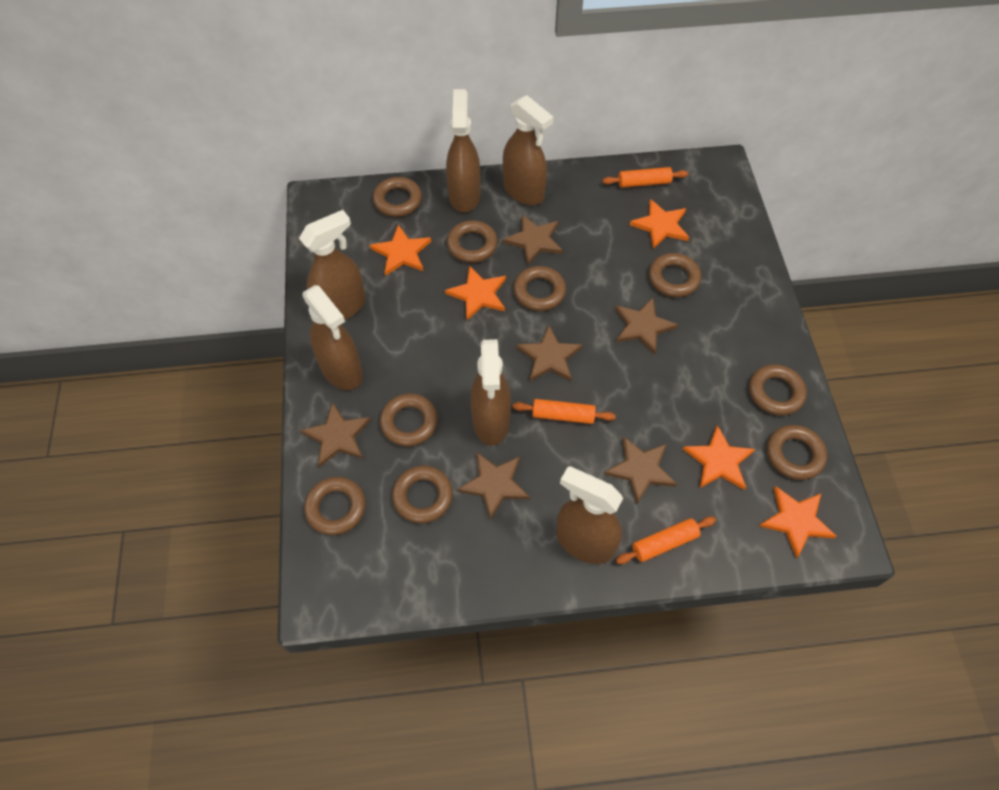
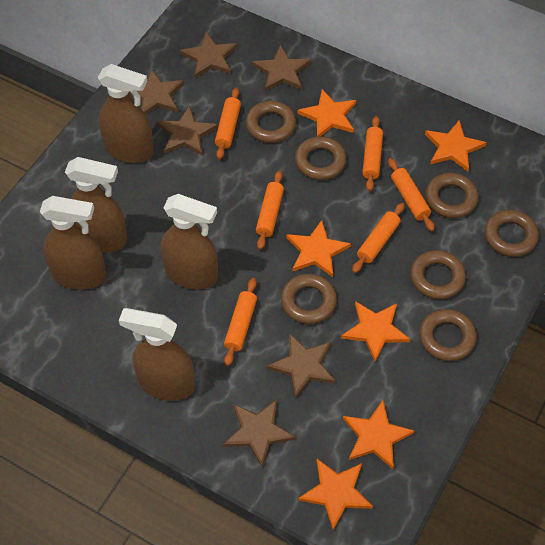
brown ring: 9 -> 7
brown spray bottle: 6 -> 5
orange rolling pin: 3 -> 6
orange star: 5 -> 6

